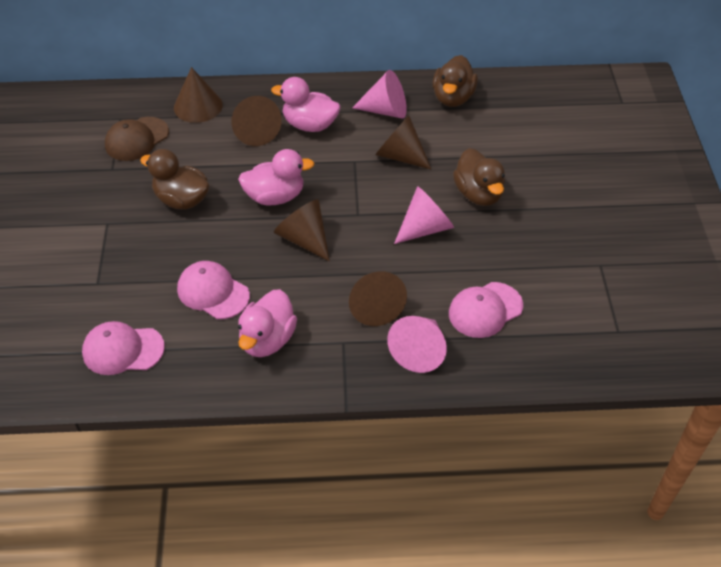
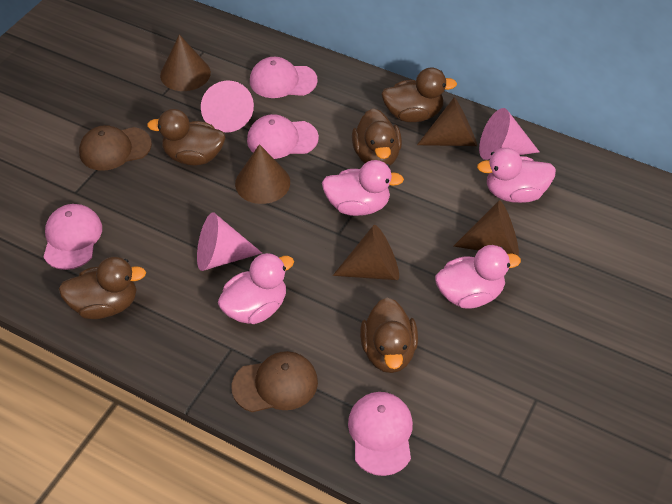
brown cap: 1 -> 2
brown duck: 3 -> 5
pink cap: 3 -> 4
pink duck: 3 -> 4

